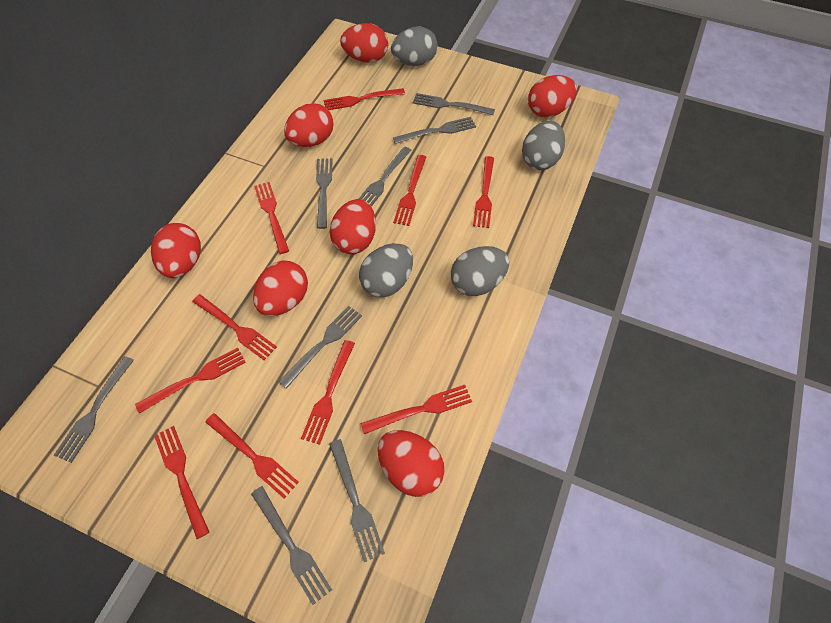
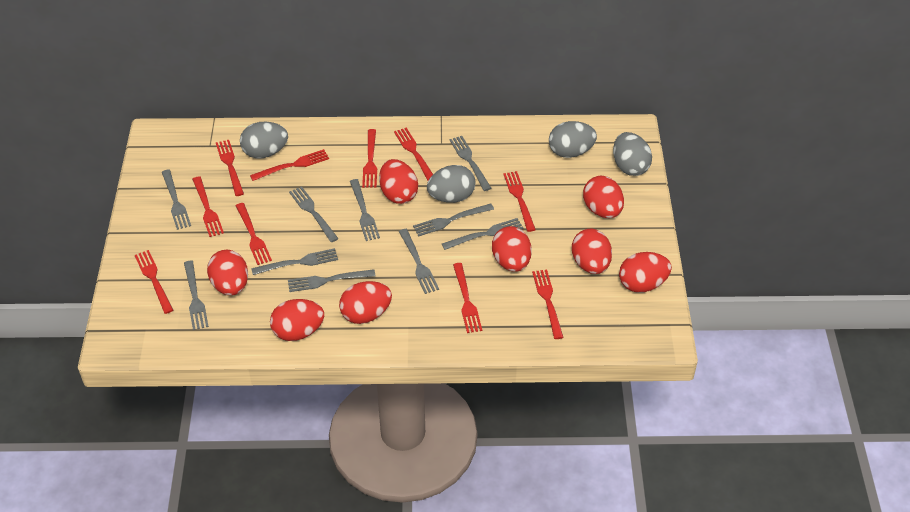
grey fork: 8 -> 10
red egg: 7 -> 8

